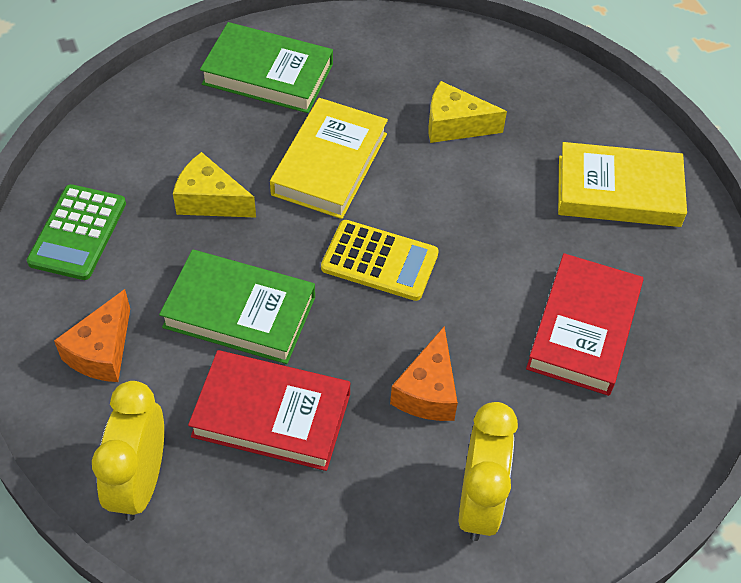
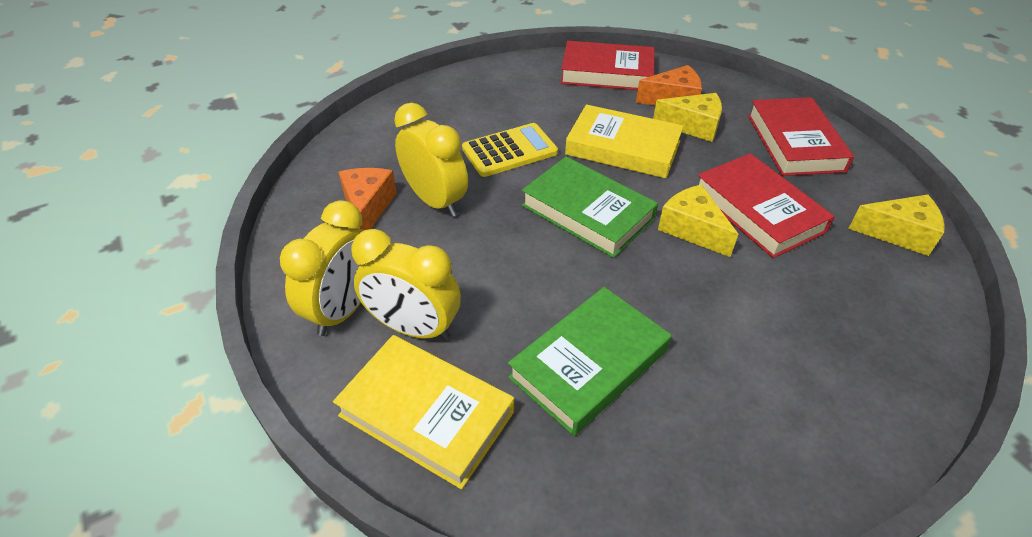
green calculator: 1 -> 0
red book: 2 -> 3
yellow cheese: 2 -> 3
yellow clock: 2 -> 3

